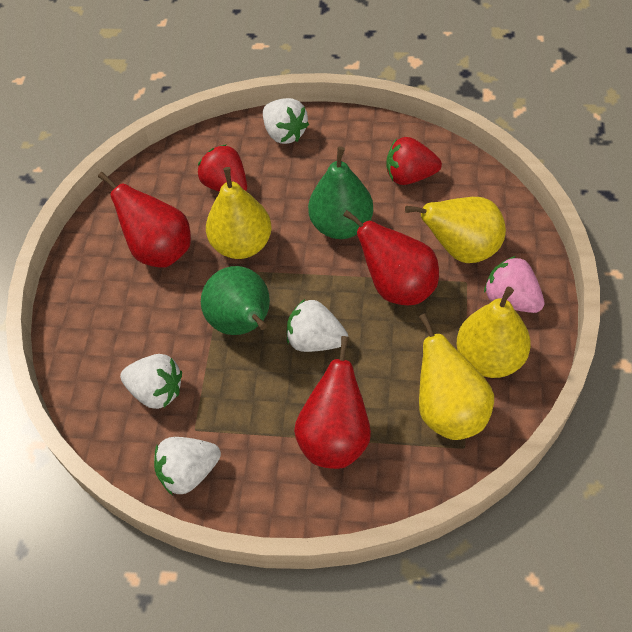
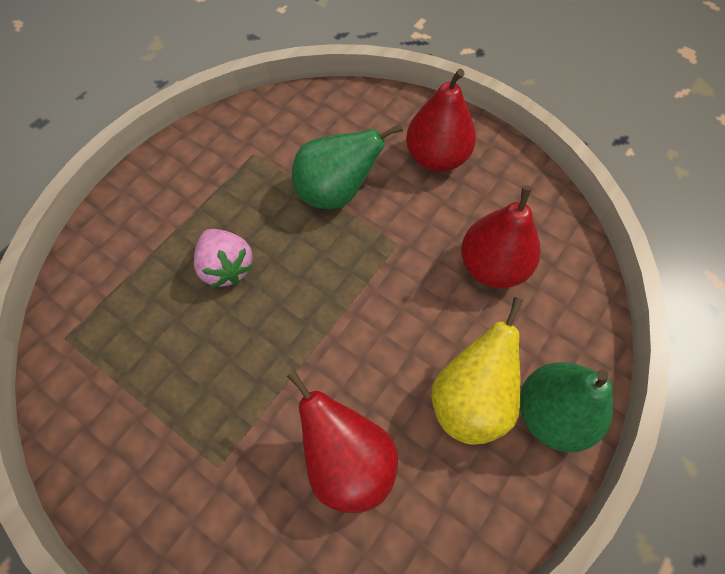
red strawberry: 2 -> 0
white strawberry: 4 -> 0
yellow pear: 4 -> 1

